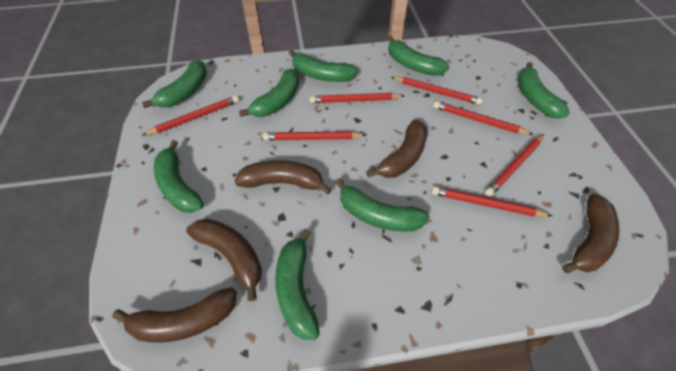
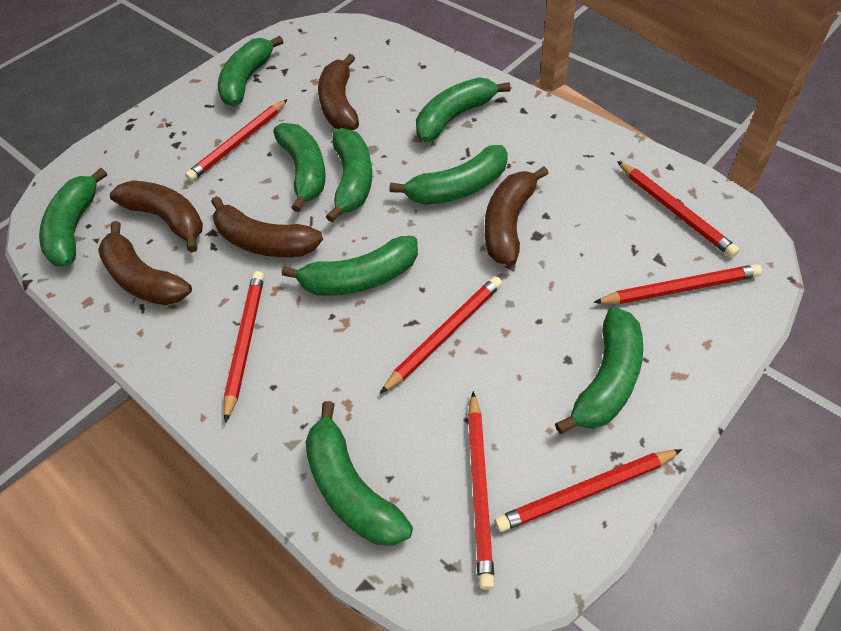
green banana: 8 -> 9

